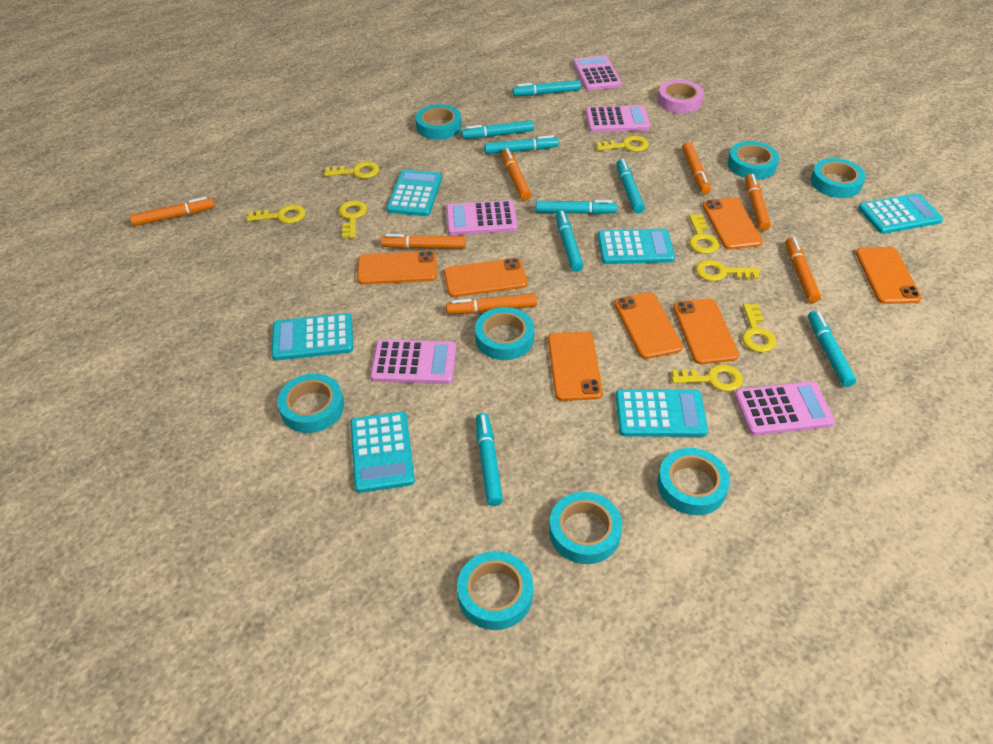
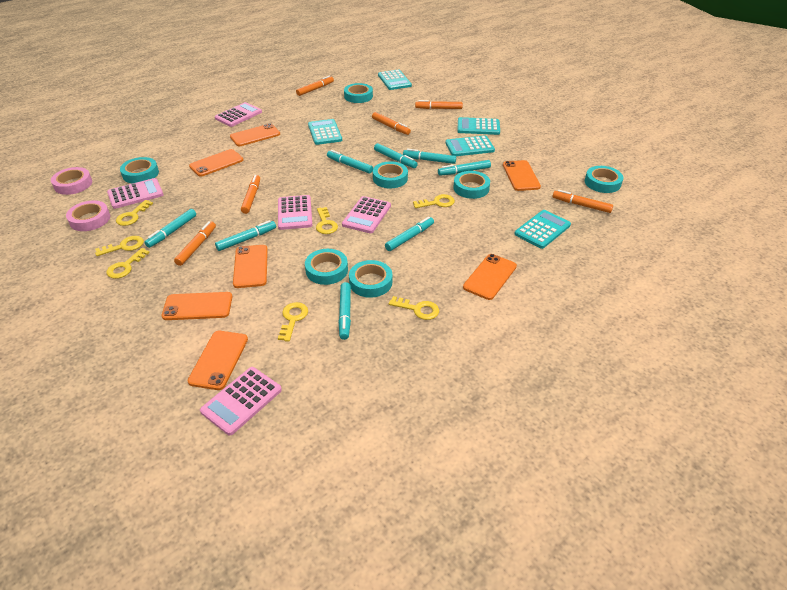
orange marker: 7 -> 6
pink tape: 1 -> 2
turquoise calculator: 6 -> 5
turquoise tape: 8 -> 7
yellow key: 8 -> 7

